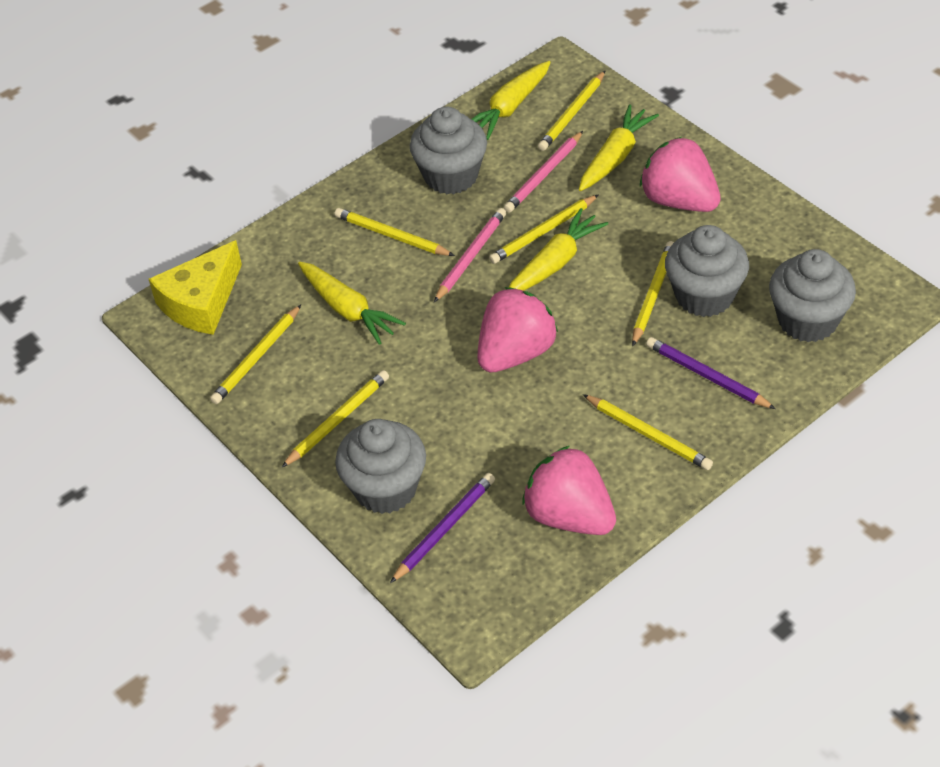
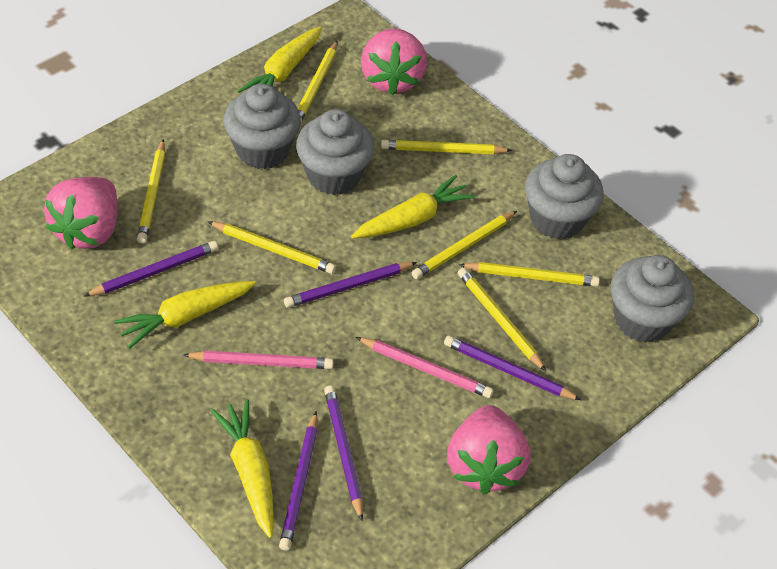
purple pencil: 2 -> 5
yellow cheese: 1 -> 0

